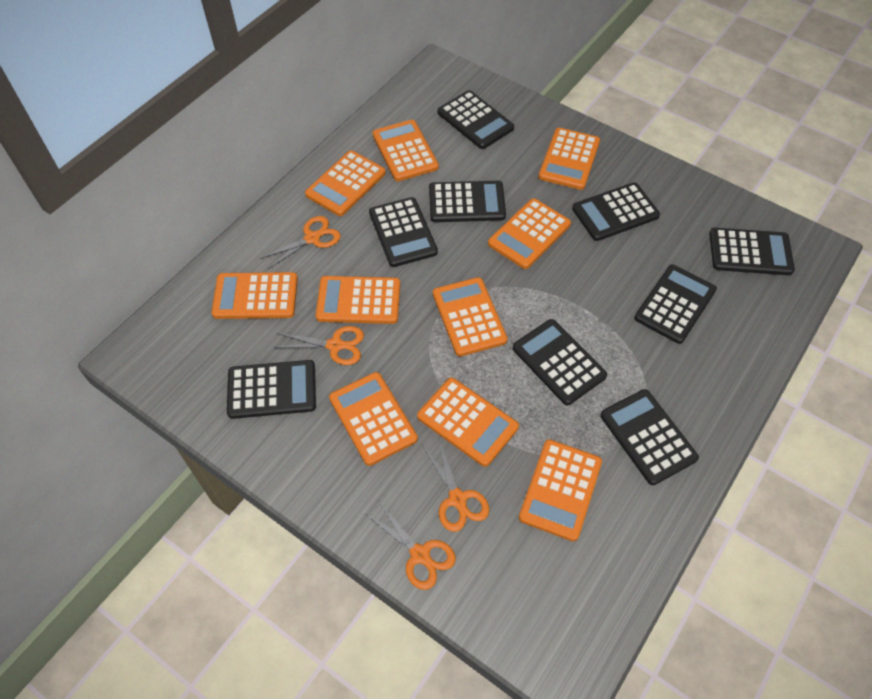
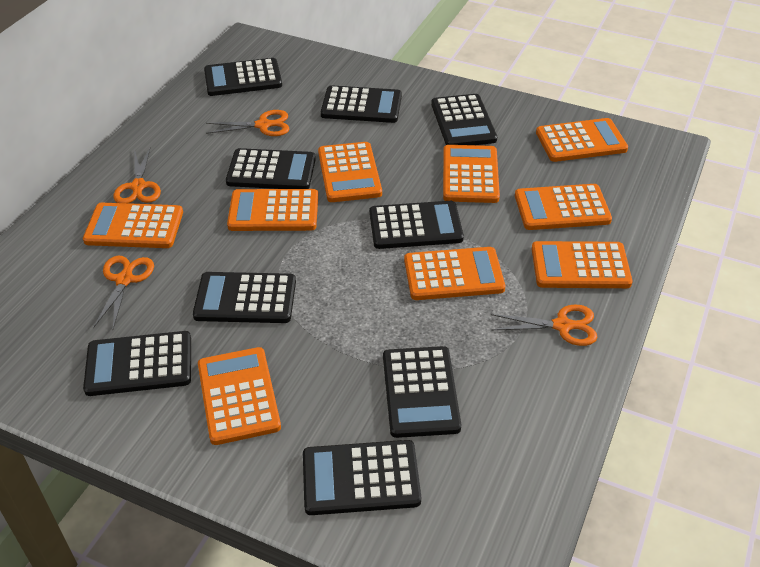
orange calculator: 10 -> 9

